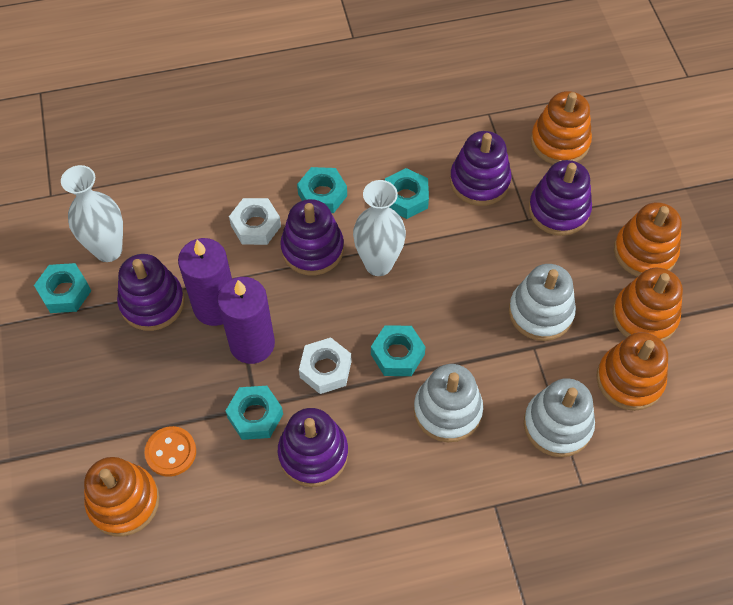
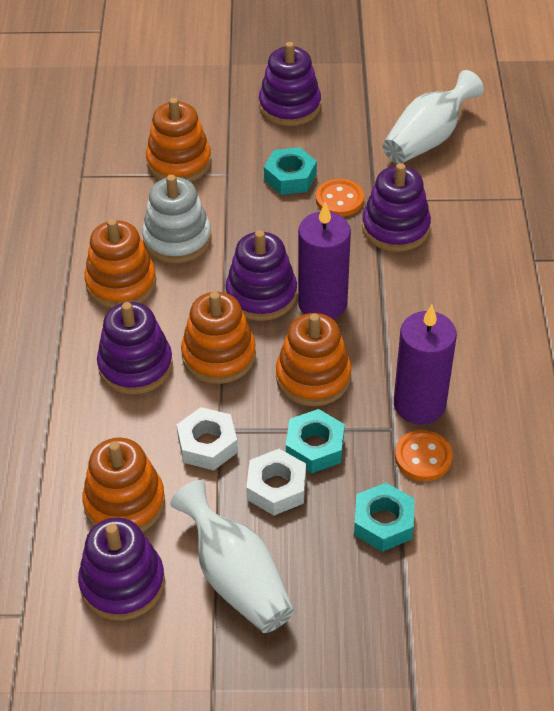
orange button: 1 -> 2
turquoise nut: 5 -> 3
white stacking toy: 3 -> 1

